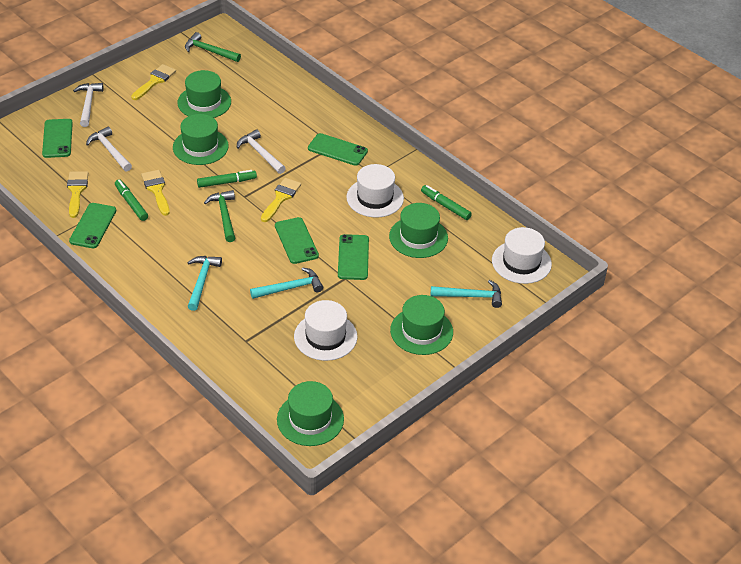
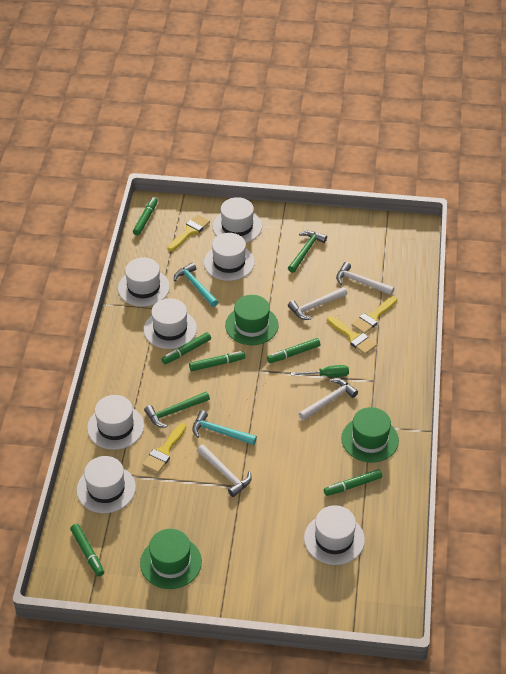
green hat: 5 -> 3
green marker: 3 -> 6
green phone: 5 -> 0
green screwdriver: 0 -> 1
turquoise hammer: 3 -> 2
white hammer: 3 -> 4
white hat: 3 -> 7

